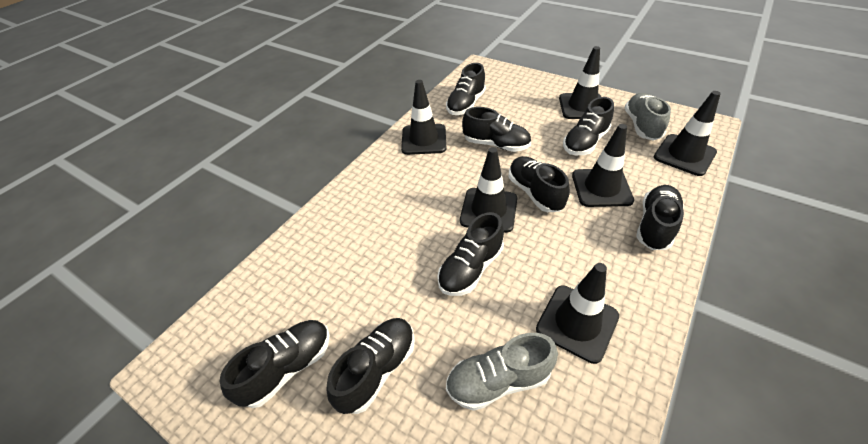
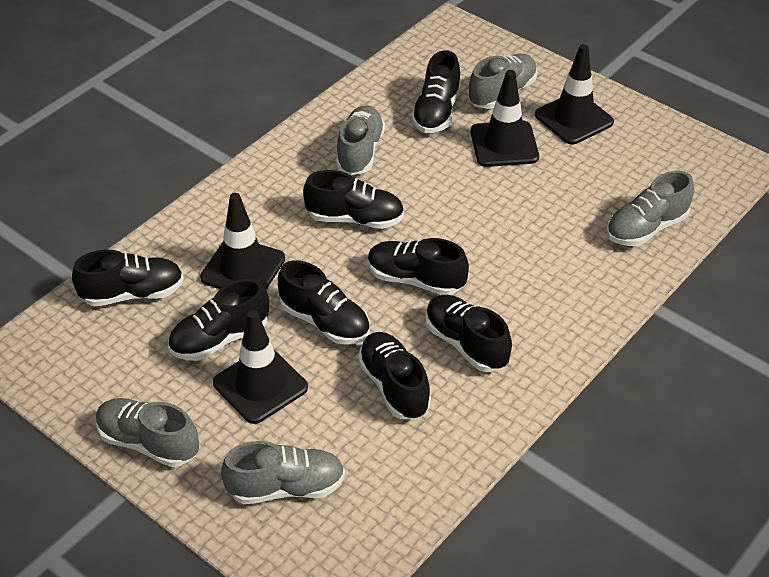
black traffic cone: 6 -> 4
grey shoe: 2 -> 5

